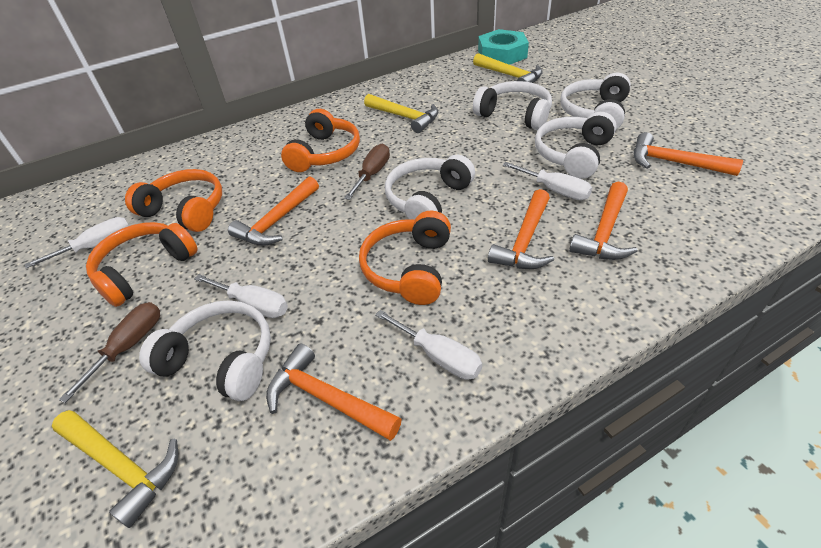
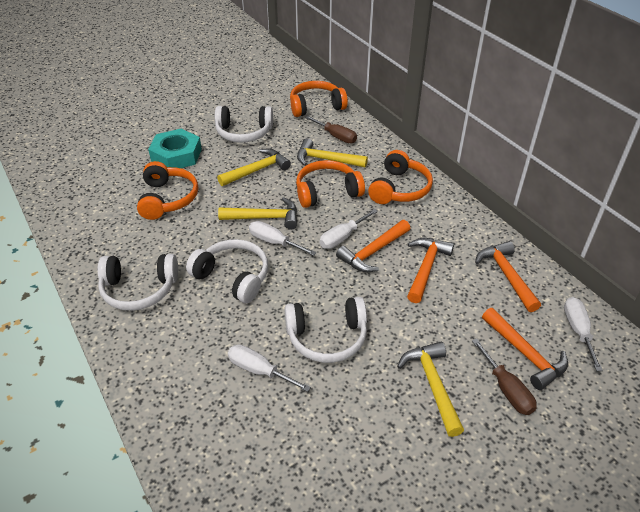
orange hammer: 5 -> 4
white headphones: 5 -> 4
yellow hammer: 3 -> 4

